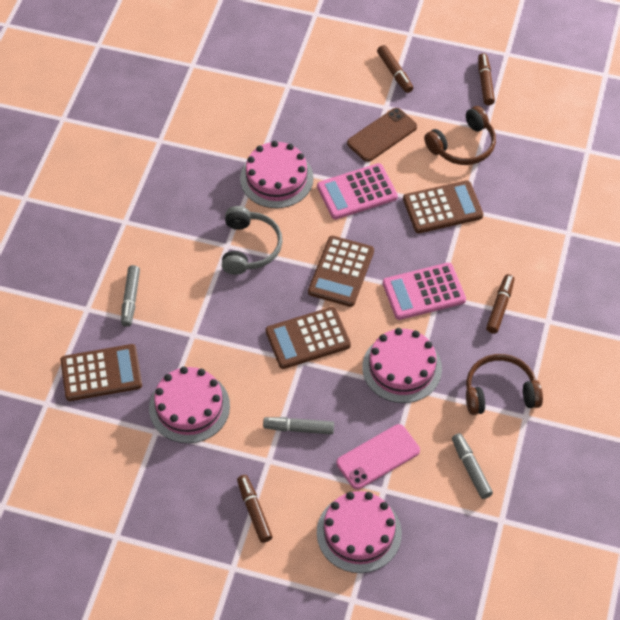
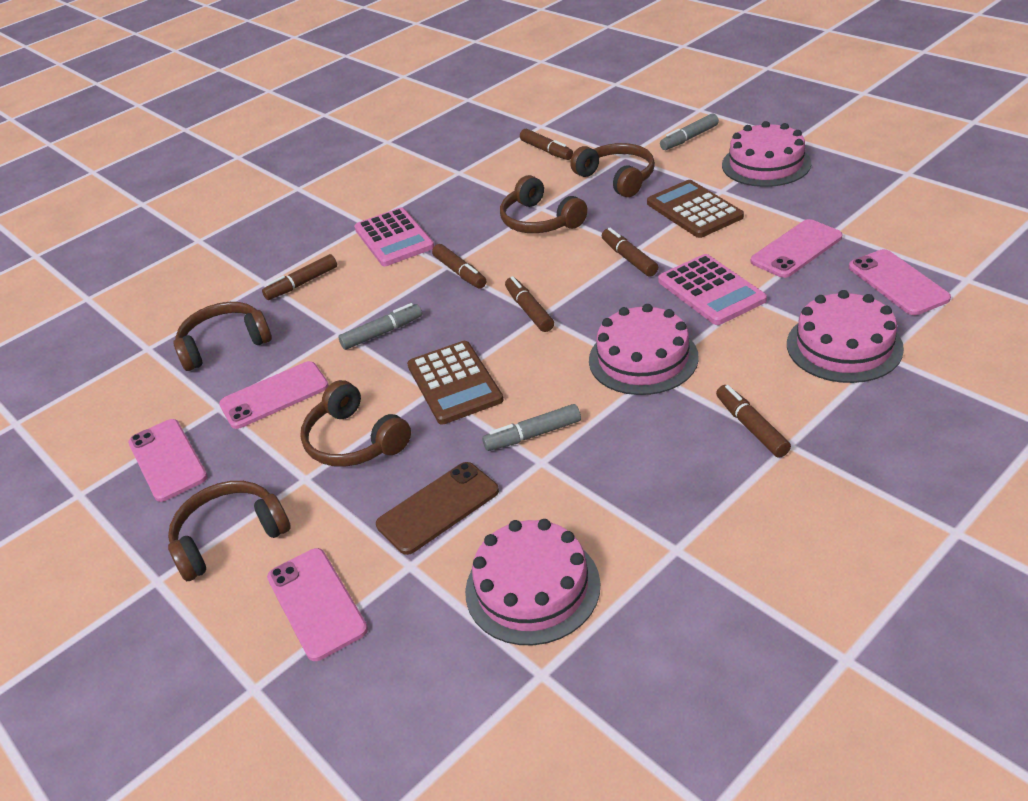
brown calculator: 4 -> 2
brown headphones: 2 -> 5
brown marker: 4 -> 6
grey headphones: 1 -> 0
pink phone: 1 -> 5

